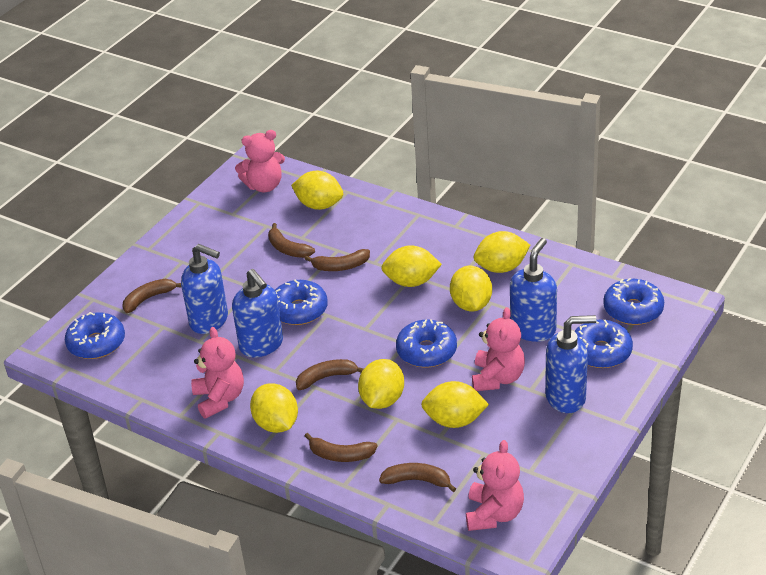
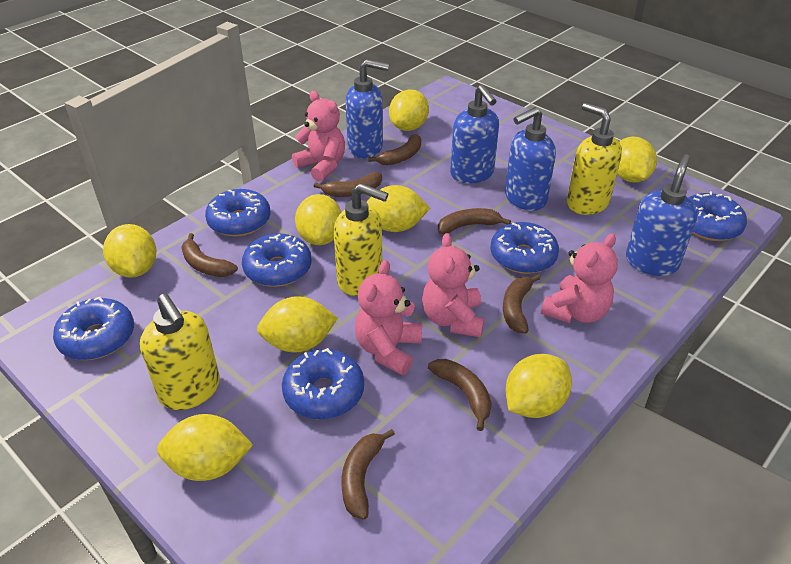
blue donut: 5 -> 6
brown banana: 6 -> 7
yellow lemon: 7 -> 8
yellow soap dispenser: 0 -> 3

